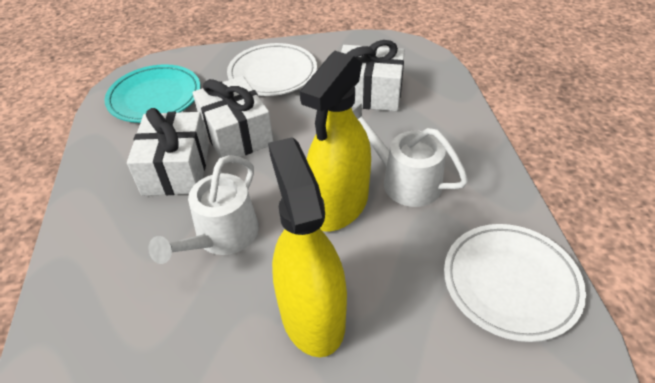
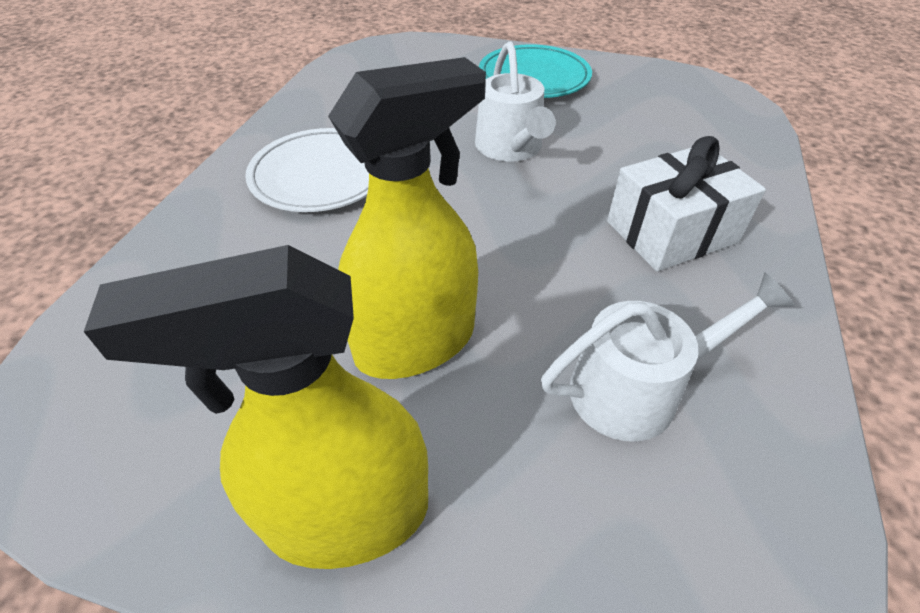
white gift: 3 -> 1
white plate: 2 -> 1

